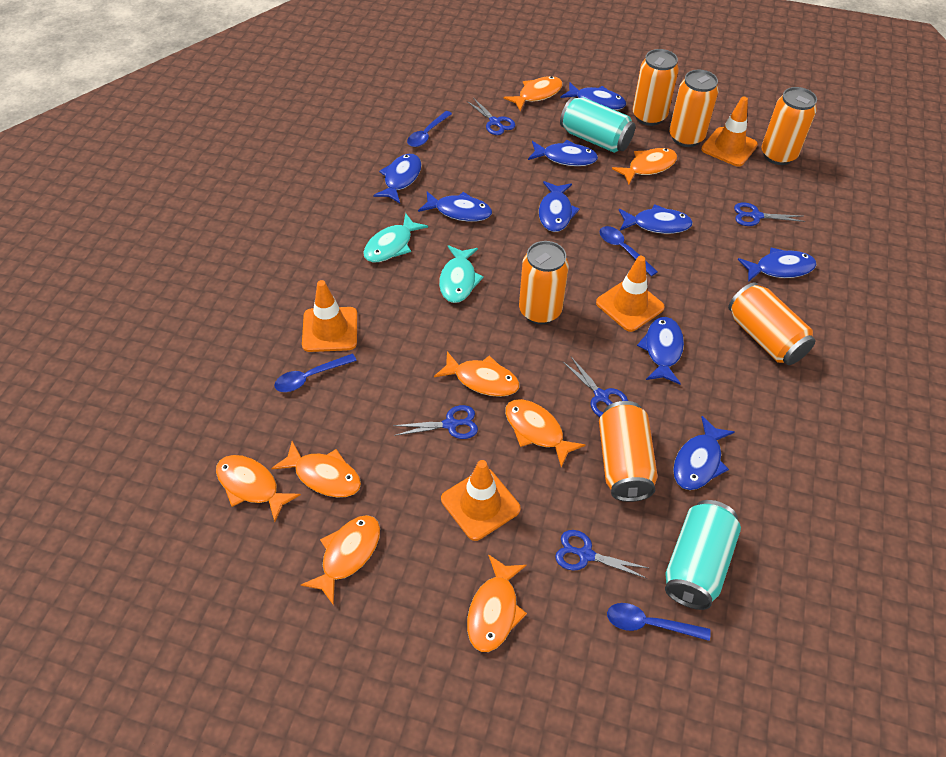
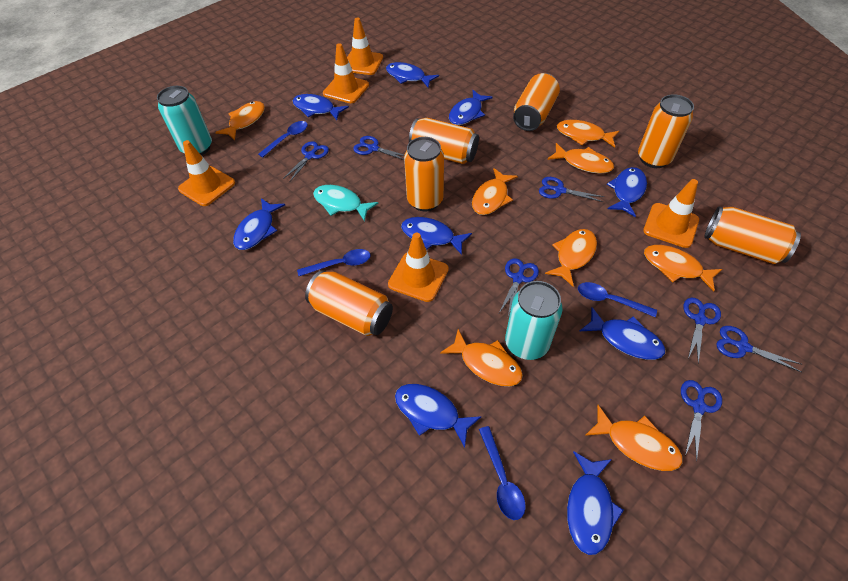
blue scissors: 5 -> 7
orange traffic cone: 4 -> 5
turquoise fish: 2 -> 1

